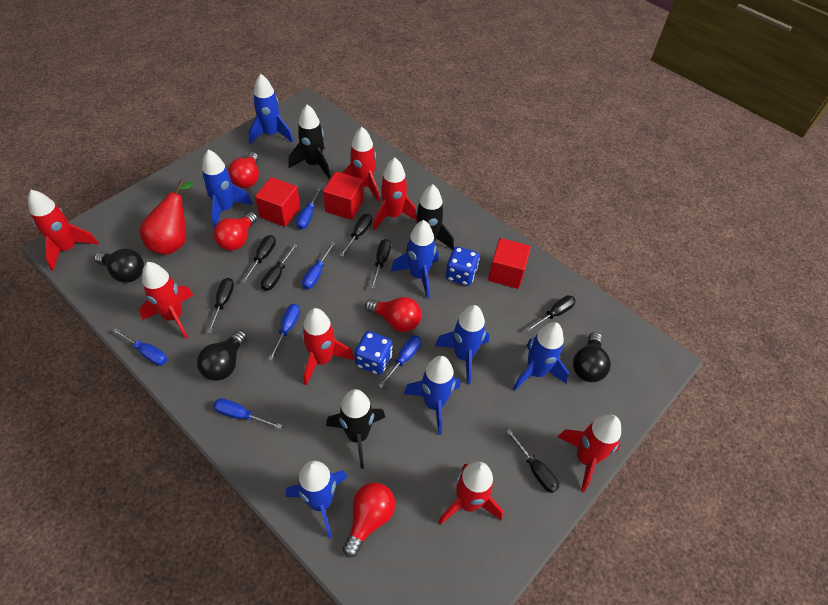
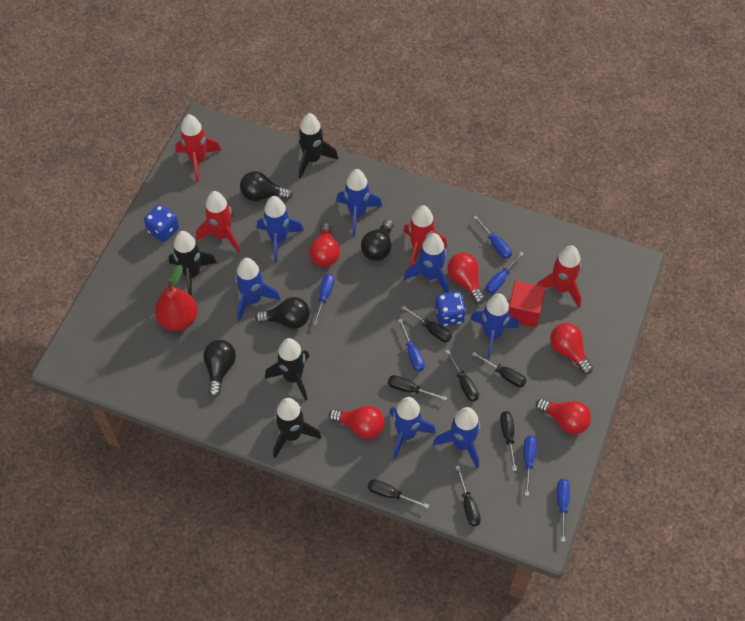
black light bulb: 3 -> 4
black rocket: 3 -> 4
red cube: 3 -> 1
red light bulb: 4 -> 5
red rocket: 7 -> 4

